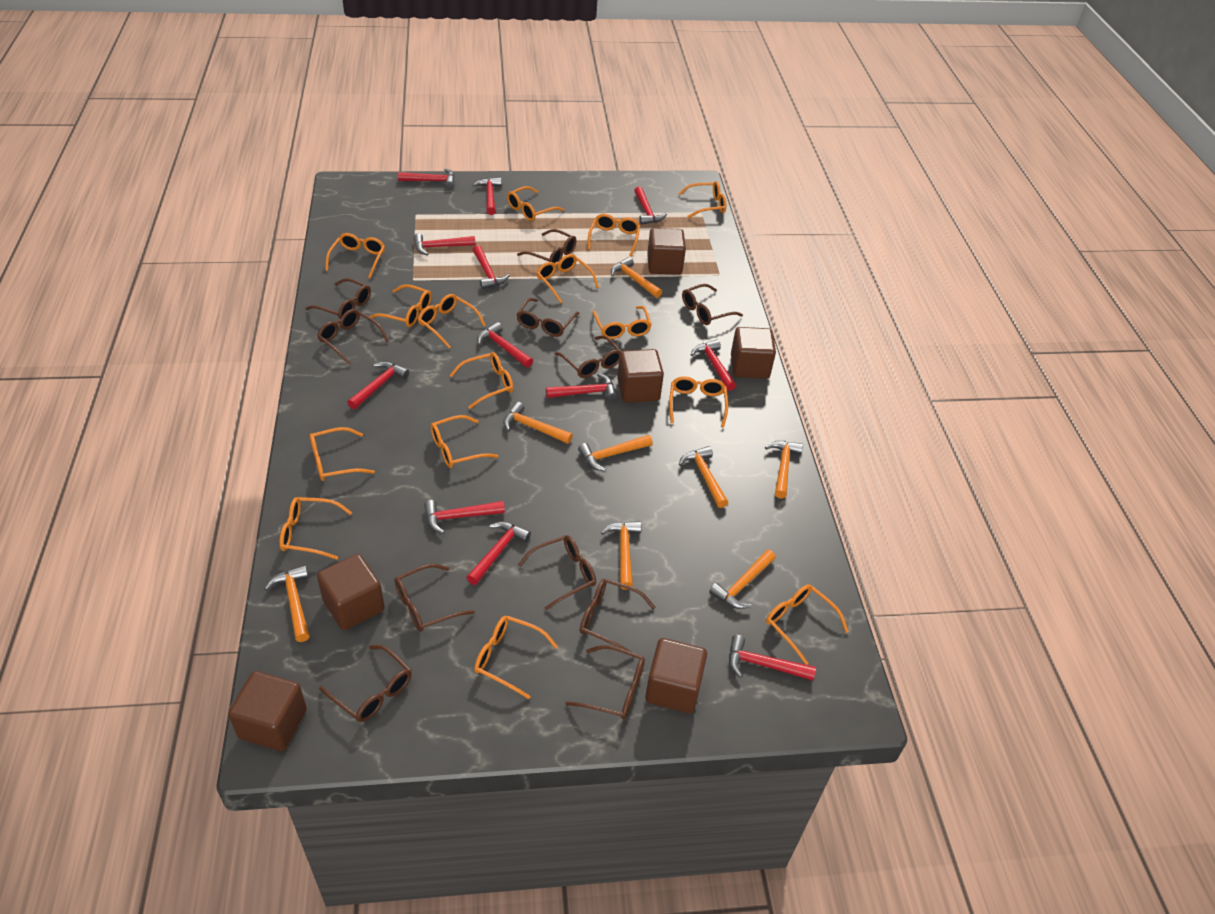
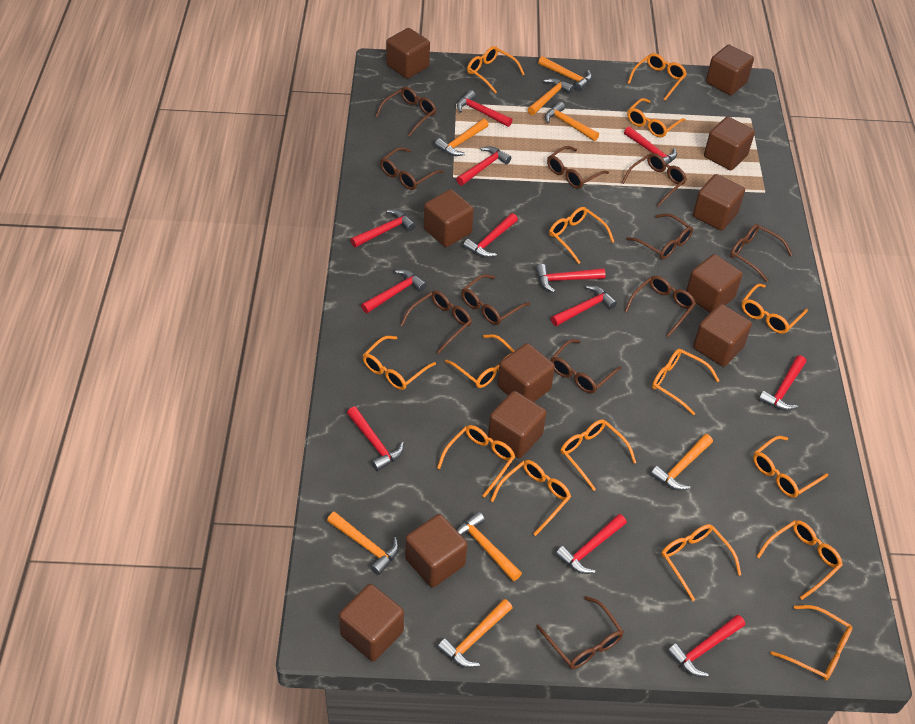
brown cube: 6 -> 11

